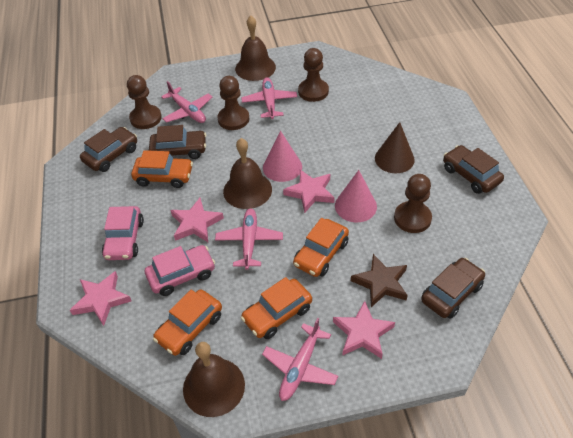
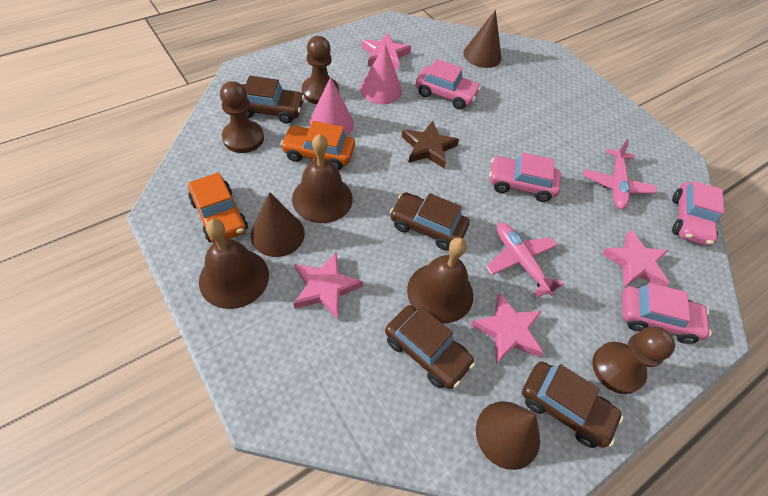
brown cone: 1 -> 3
brown pawn: 4 -> 3
orange car: 4 -> 2
pink car: 2 -> 4
pink plane: 4 -> 2

